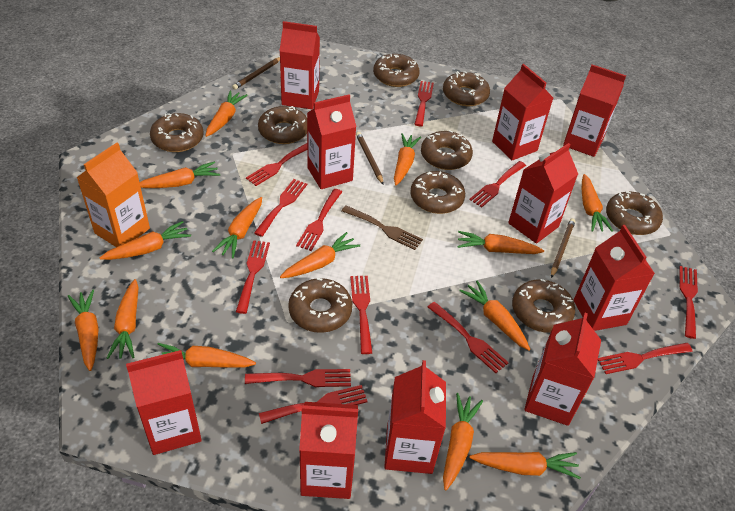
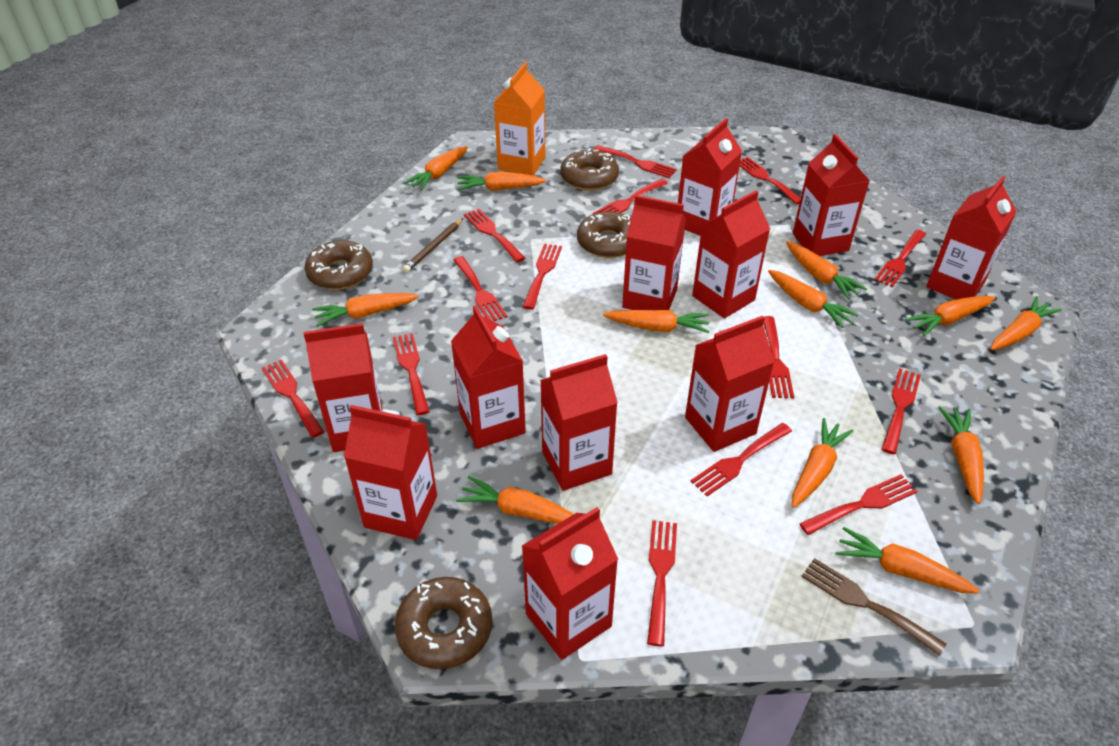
brown donut: 9 -> 4
brown pencil: 3 -> 1
orange carrot: 14 -> 12
red carton: 10 -> 11
red fork: 12 -> 14

